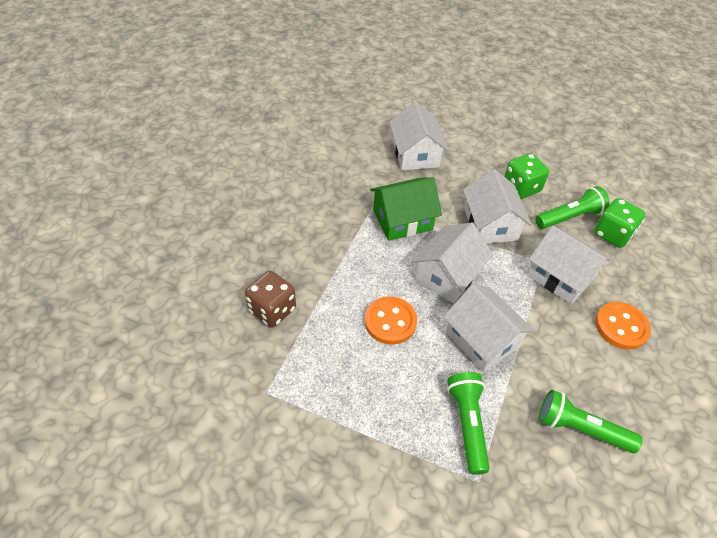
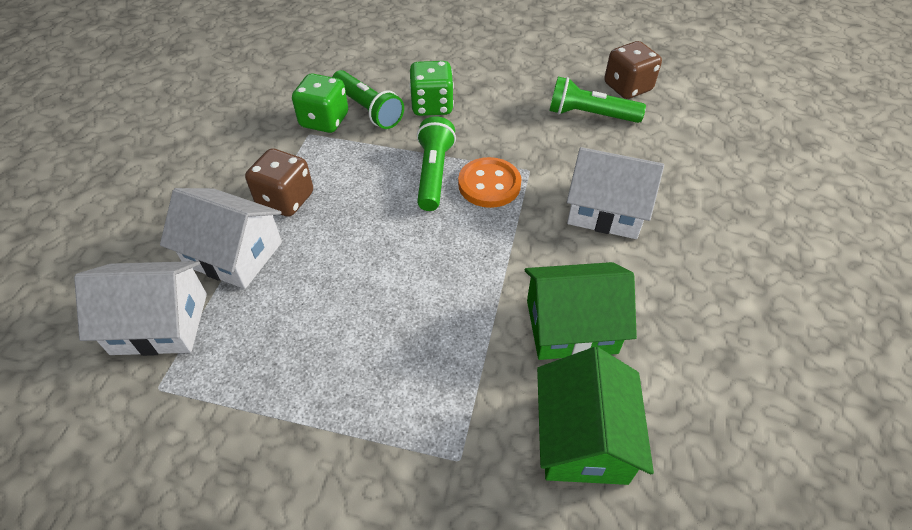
brown dice: 1 -> 2
green house: 1 -> 2
orange button: 2 -> 1
white house: 5 -> 3

